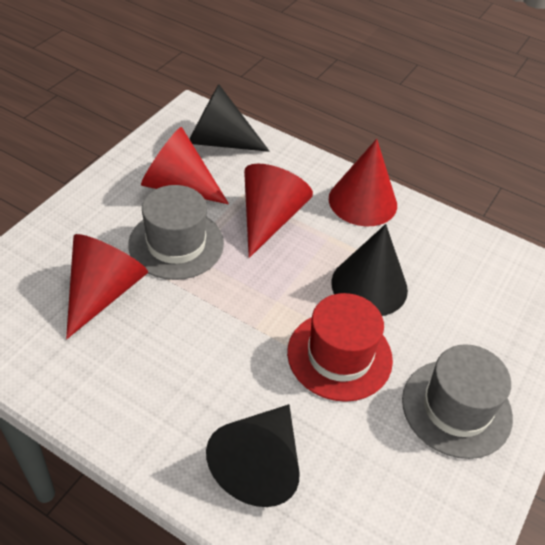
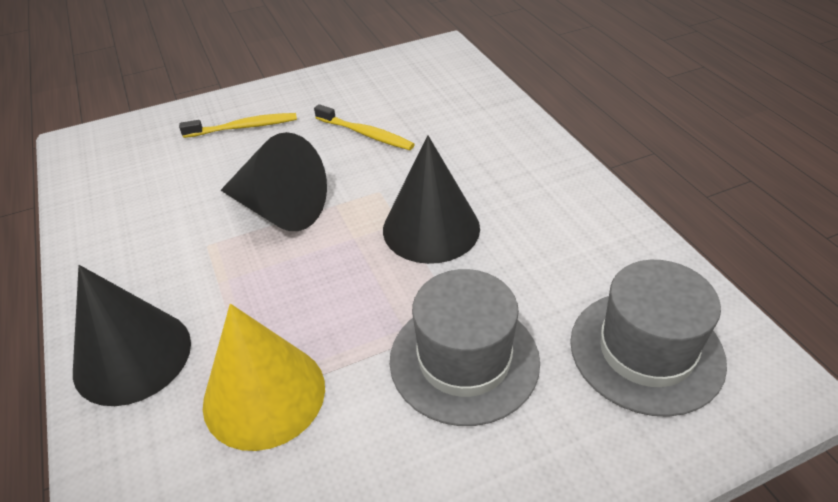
red cone: 4 -> 0
red hat: 1 -> 0
yellow cone: 0 -> 1
yellow toothbrush: 0 -> 2

